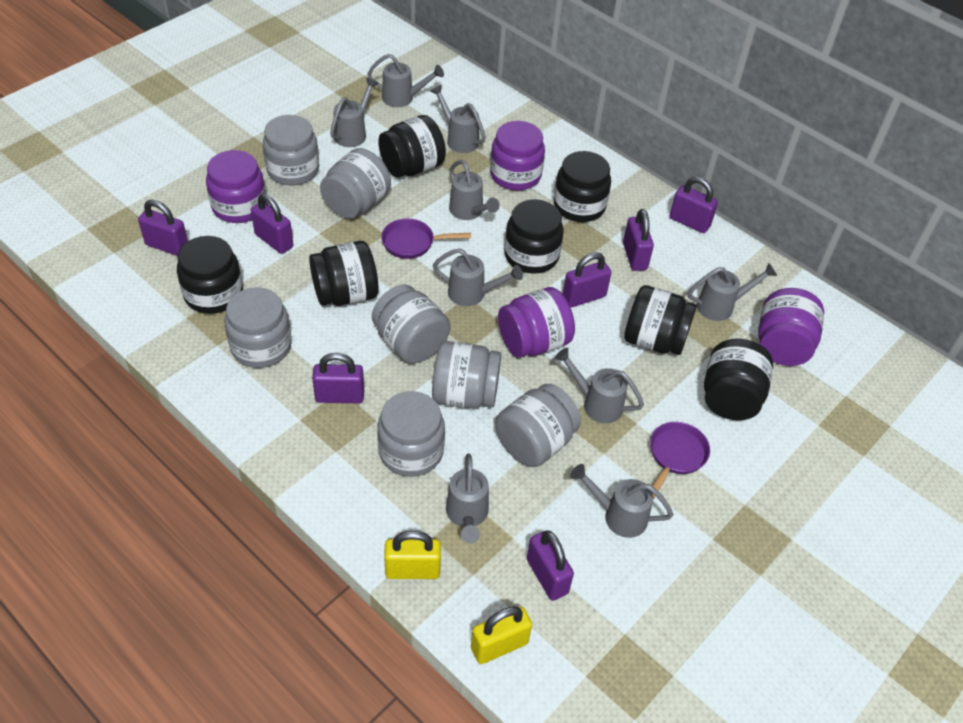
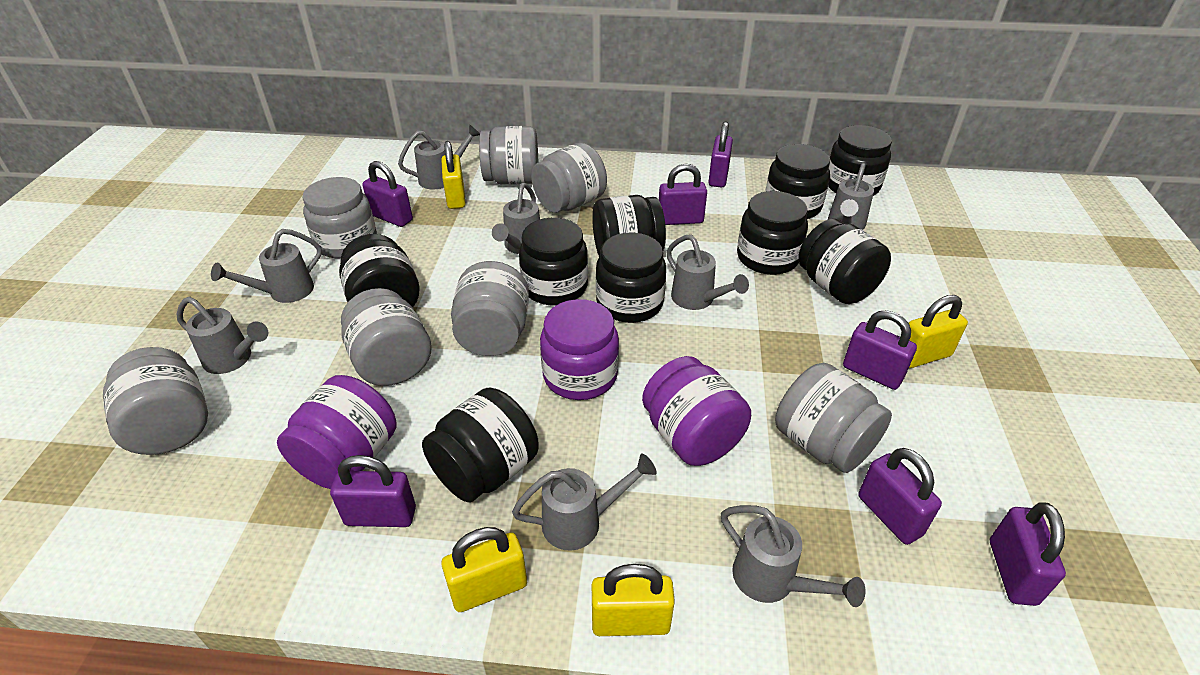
black jar: 7 -> 9
grey watering can: 9 -> 8
purple jar: 4 -> 3
purple pan: 2 -> 0
yellow padlock: 2 -> 4

